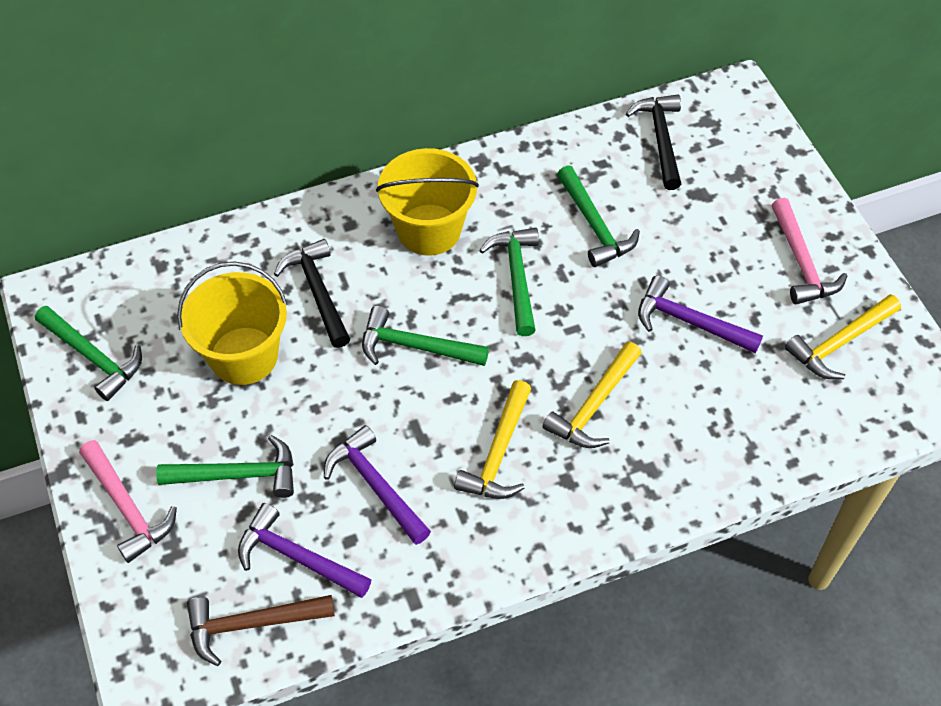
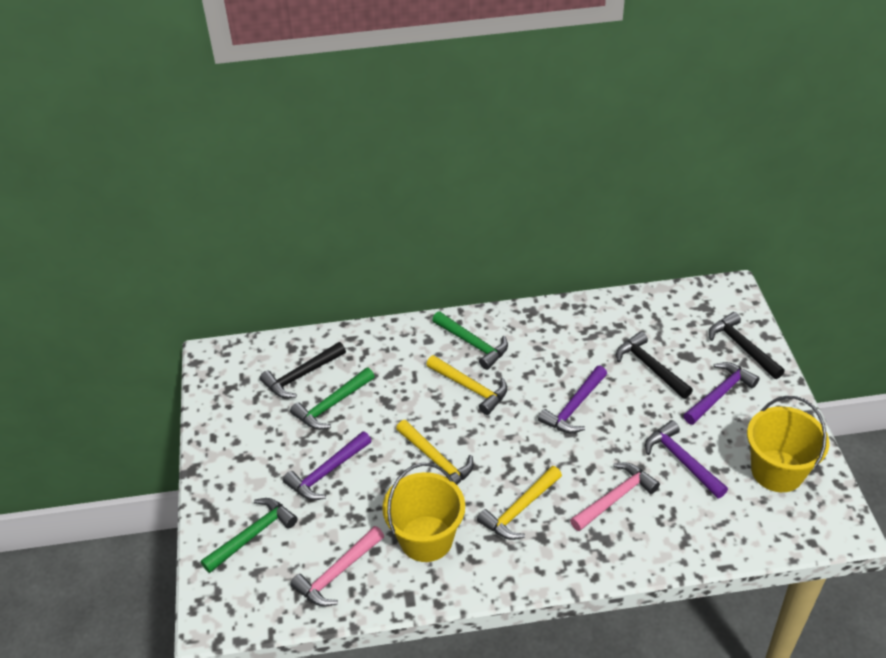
black hammer: 2 -> 3
brown hammer: 1 -> 0
green hammer: 5 -> 3
purple hammer: 3 -> 4

